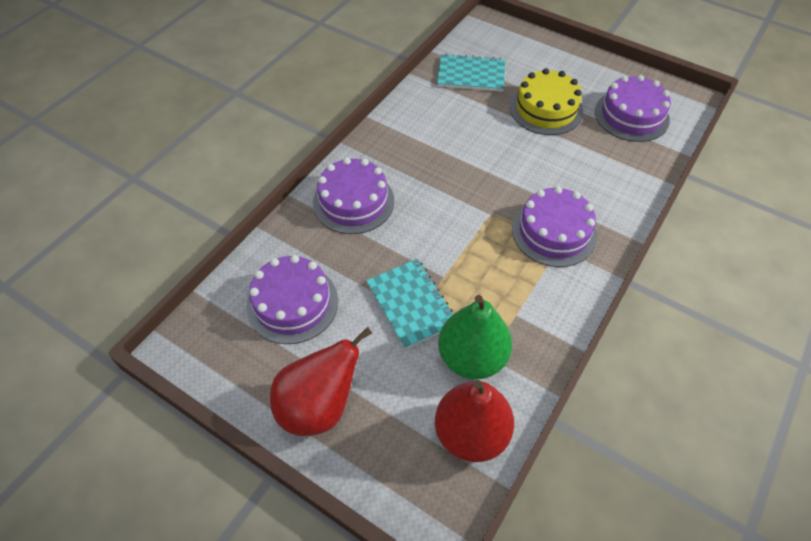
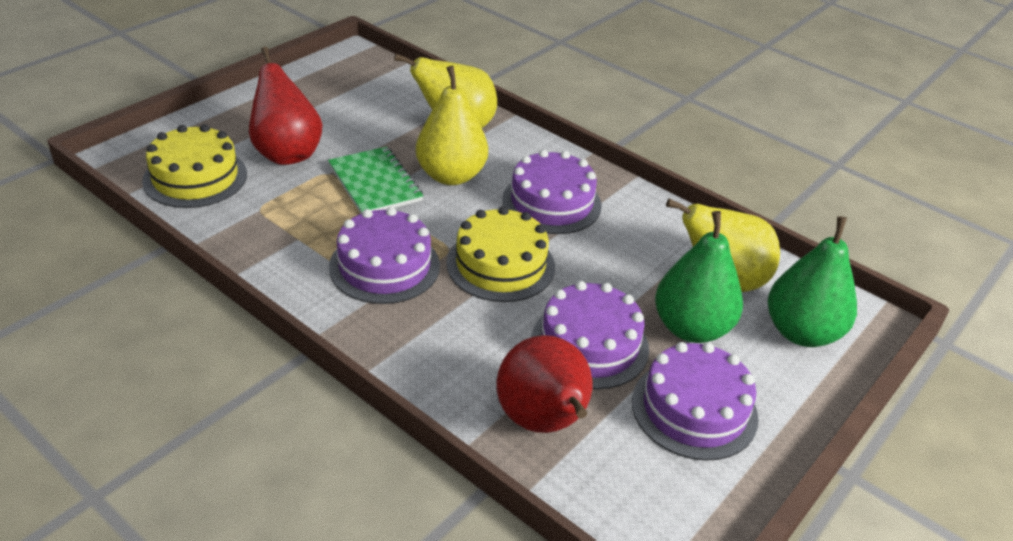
green notebook: 0 -> 1
green pear: 1 -> 2
turquoise notebook: 2 -> 0
yellow cake: 1 -> 2
yellow pear: 0 -> 3

